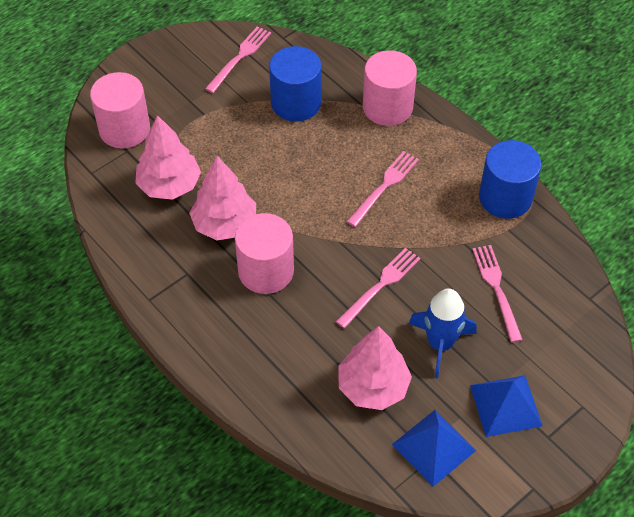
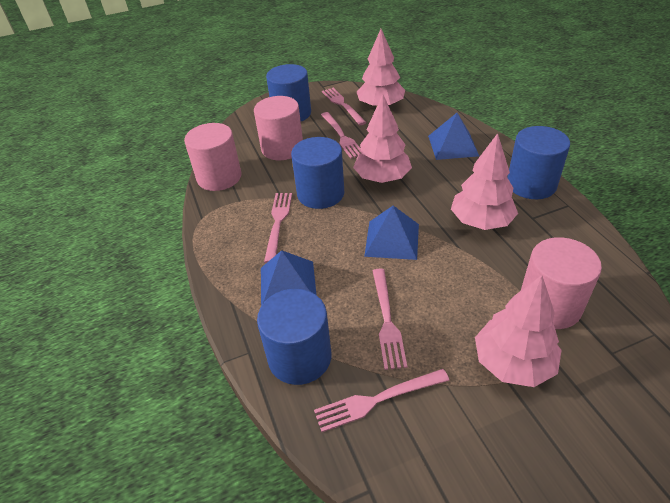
blue cylinder: 2 -> 4
blue pyramid: 2 -> 3
blue rocket: 1 -> 0
pink fork: 4 -> 5
pink tree: 3 -> 4

